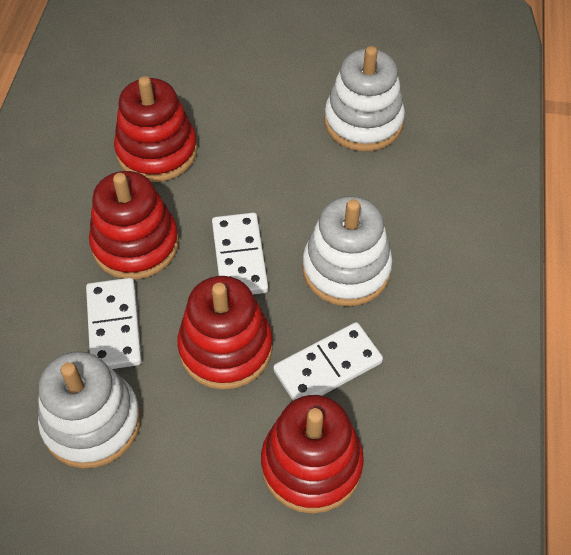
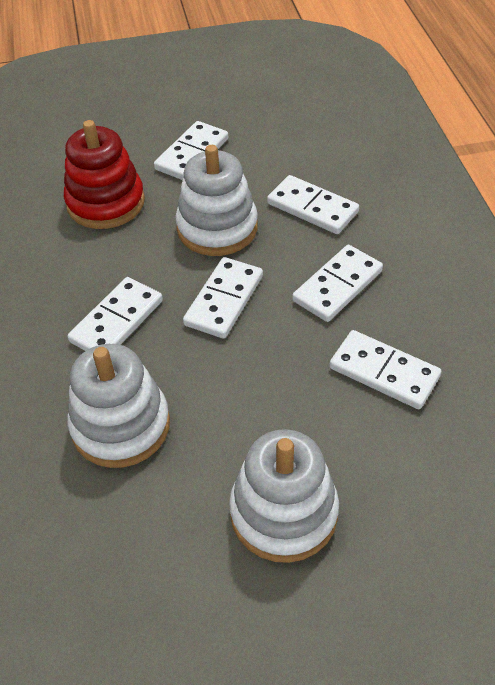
red stacking toy: 4 -> 1
white domino: 3 -> 6

